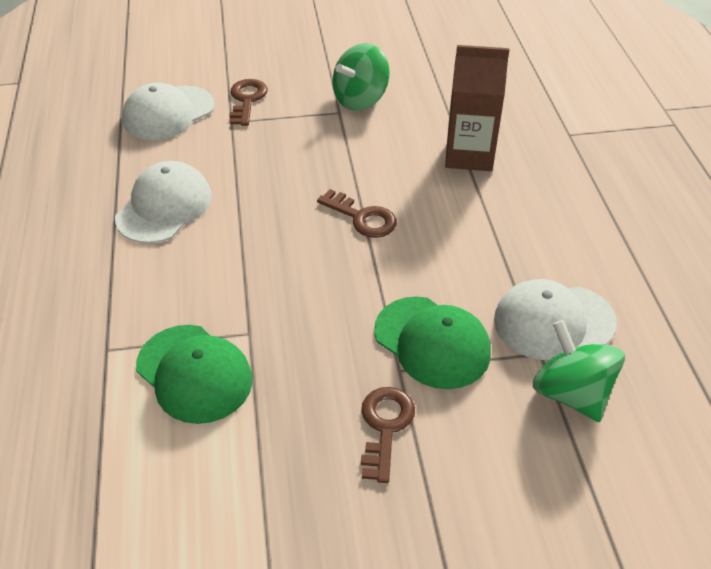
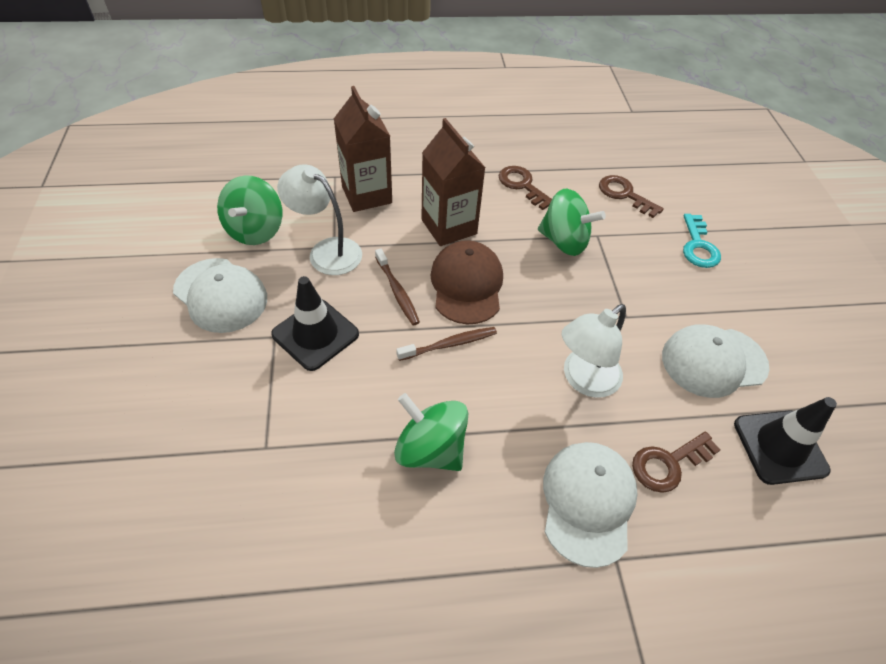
black traffic cone: 0 -> 2
brown cap: 0 -> 1
brown carton: 1 -> 2
brown toothbrush: 0 -> 2
green cap: 2 -> 0
green spinning top: 2 -> 3
turquoise key: 0 -> 1
white lamp: 0 -> 2

